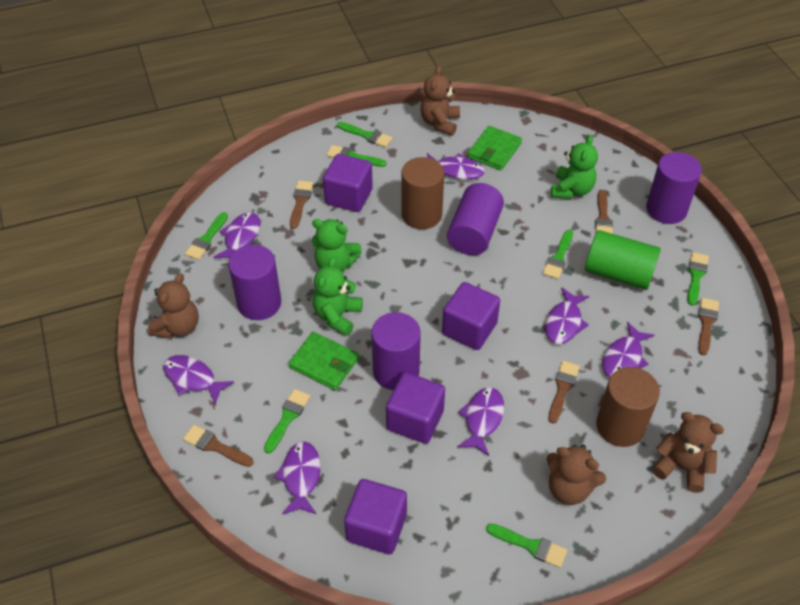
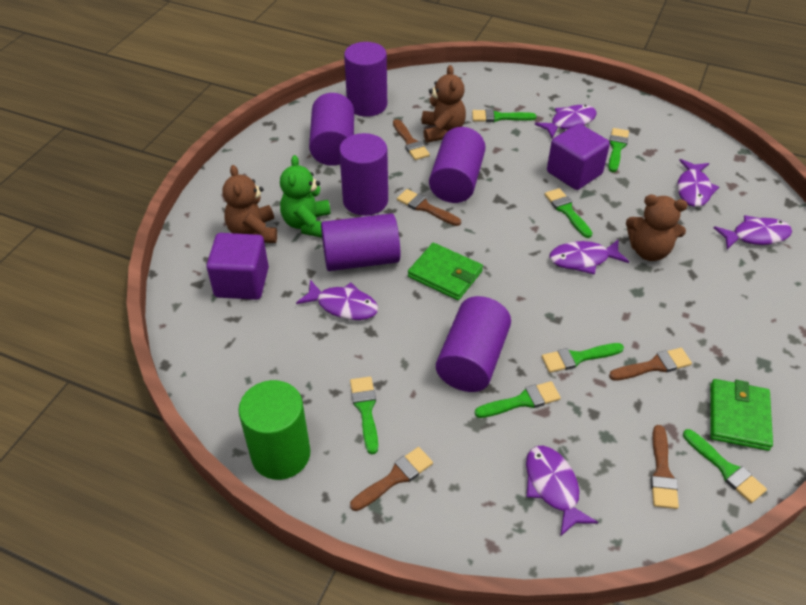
brown cylinder: 2 -> 0
brown teddy bear: 4 -> 3
green teddy bear: 3 -> 1
purple cube: 4 -> 2
purple cylinder: 4 -> 6
purple fish: 7 -> 6

